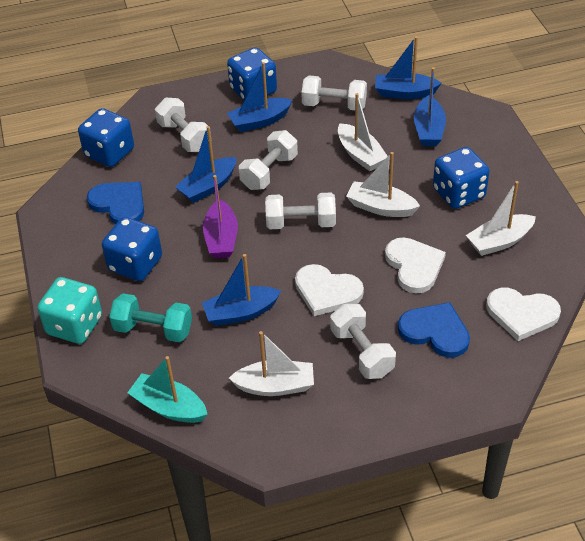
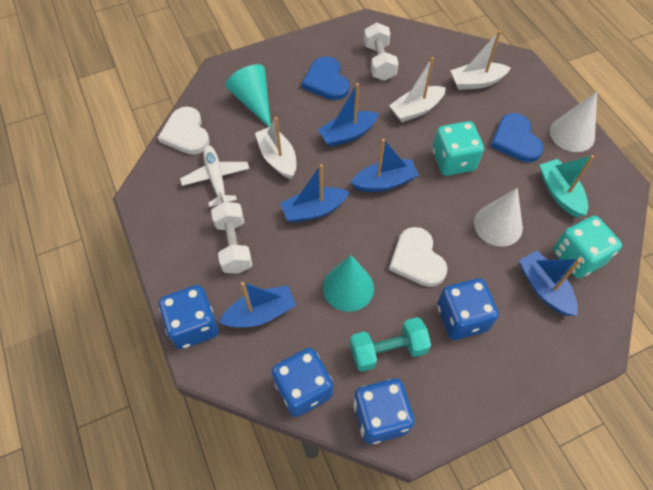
purple boat: 1 -> 0
turquoise cone: 0 -> 2
turquoise dice: 1 -> 2
white boat: 4 -> 3
white cone: 0 -> 2
white dumbbell: 5 -> 2
white heart: 3 -> 2
white plane: 0 -> 1

